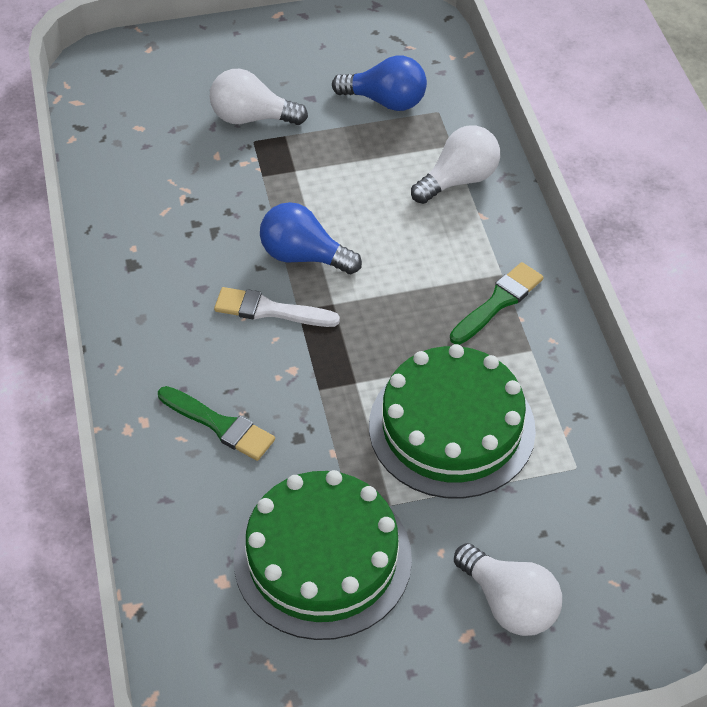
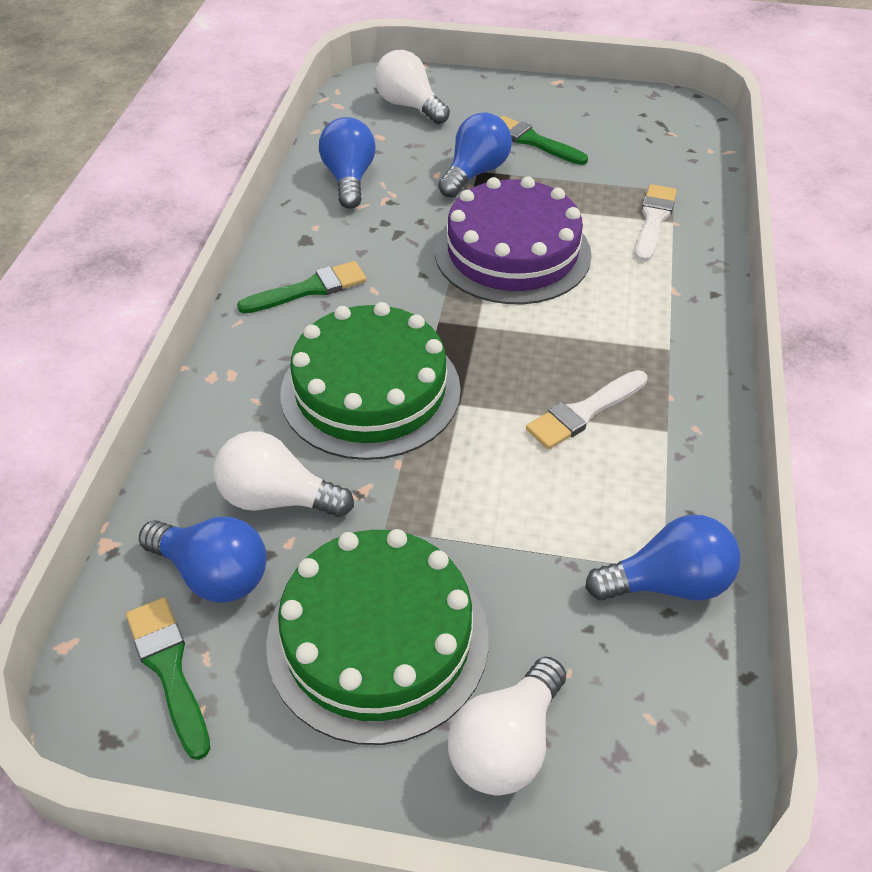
blue light bulb: 2 -> 4
green brush: 2 -> 3
purple cake: 0 -> 1
white brush: 1 -> 2

